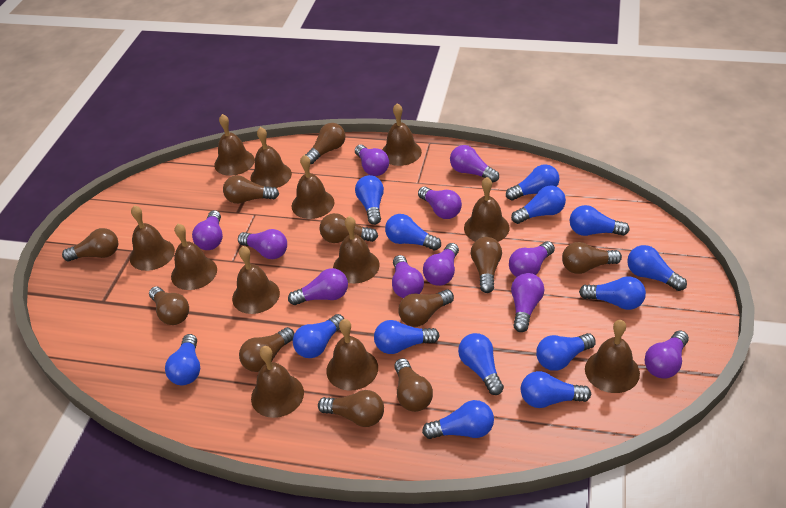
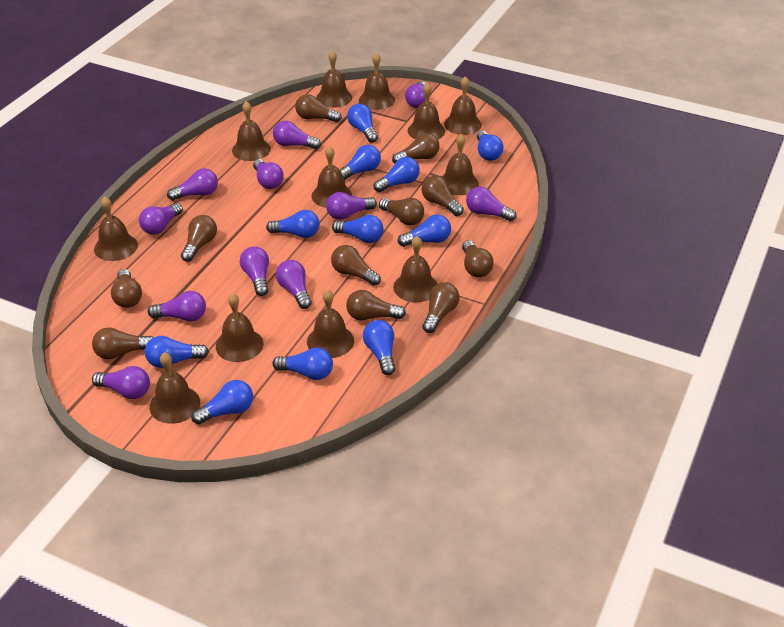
blue light bulb: 14 -> 11

